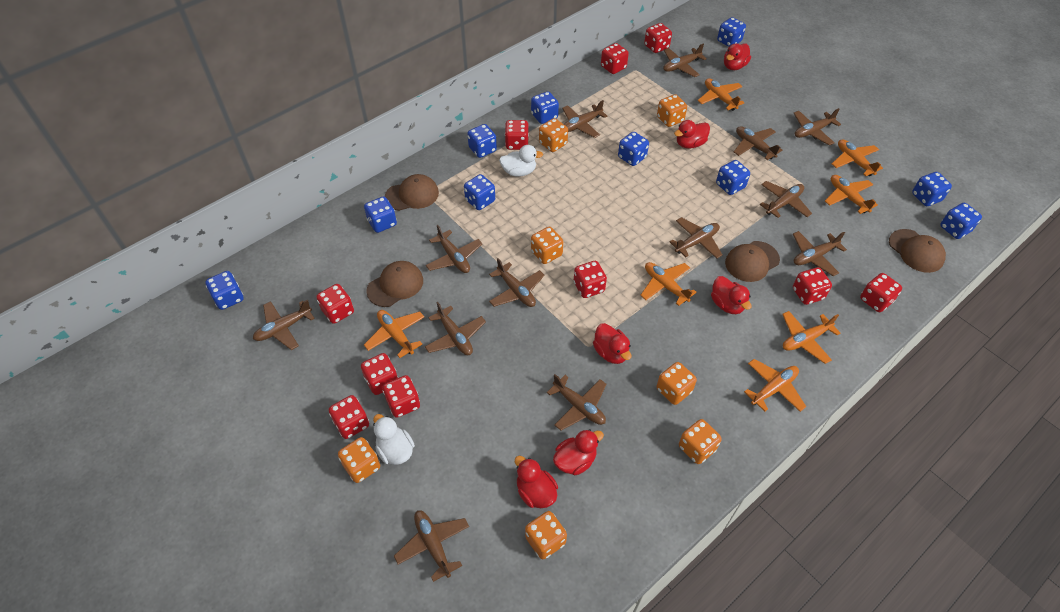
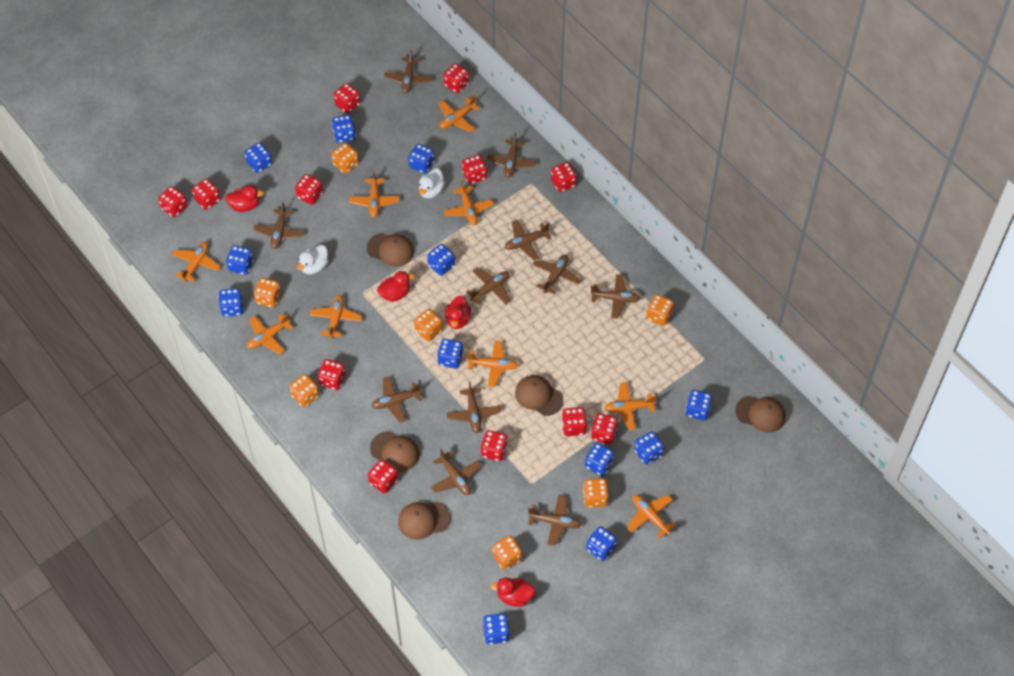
blue dice: 10 -> 12
brown cap: 4 -> 5
brown plane: 13 -> 11
orange plane: 7 -> 9
red dice: 10 -> 12
red duck: 6 -> 4

